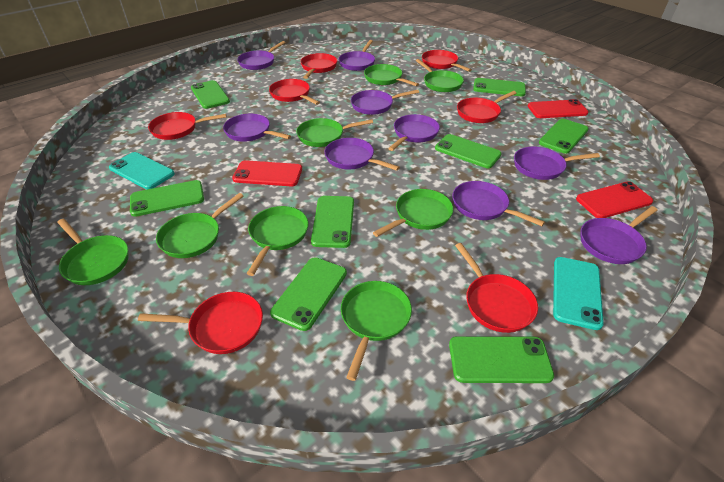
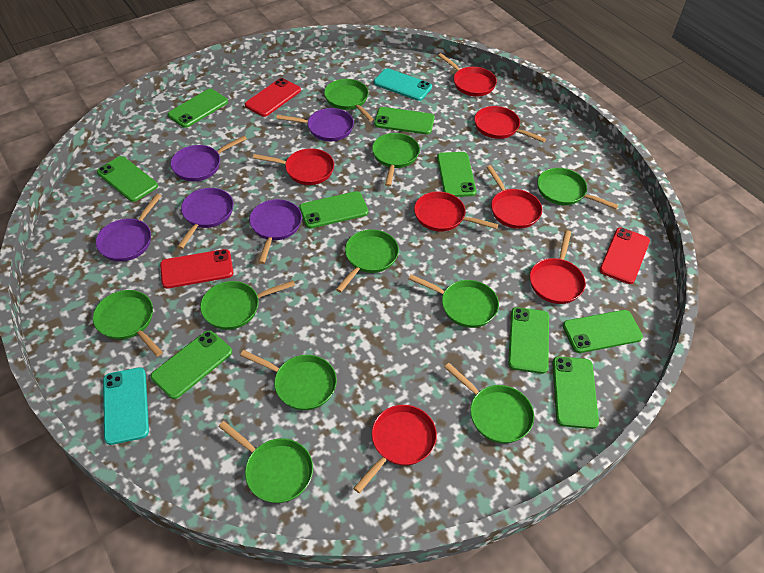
green pan: 8 -> 10
green phone: 8 -> 9
purple pan: 9 -> 5

